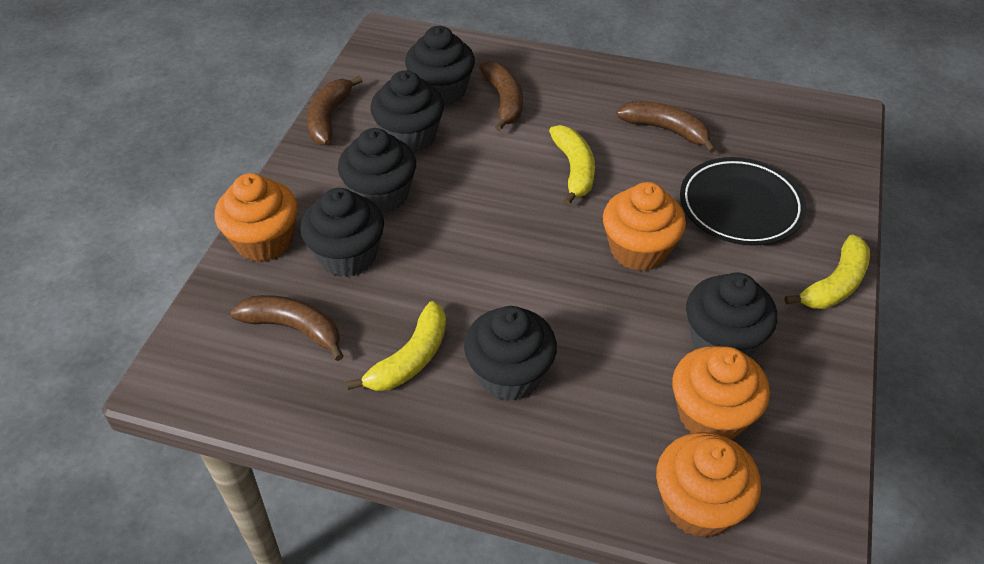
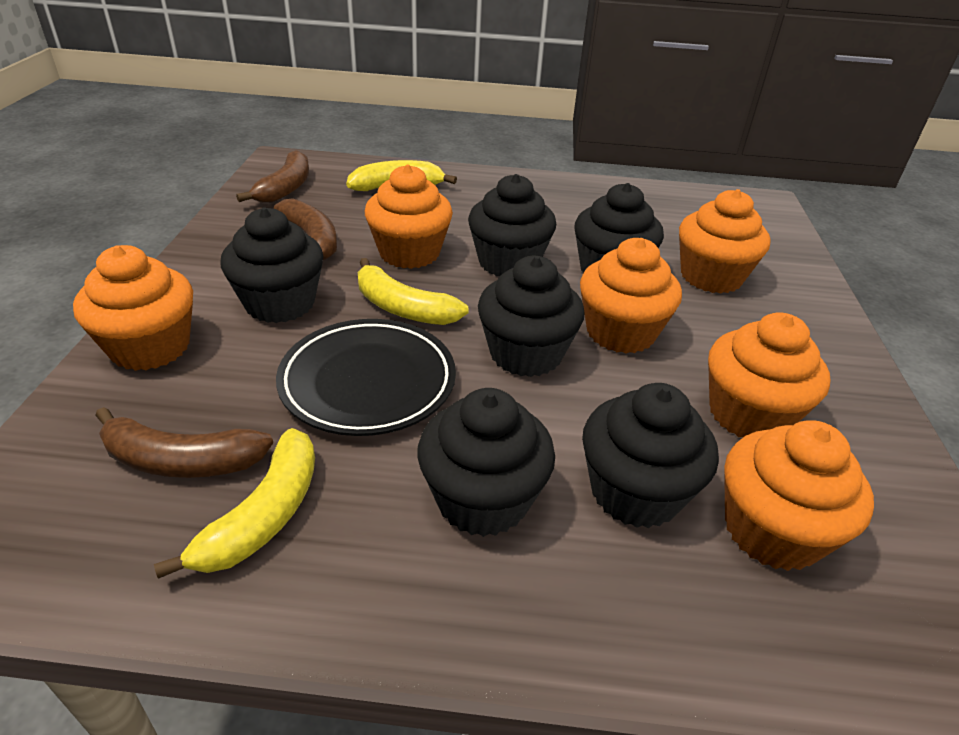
brown banana: 4 -> 3
orange cupcake: 4 -> 6

